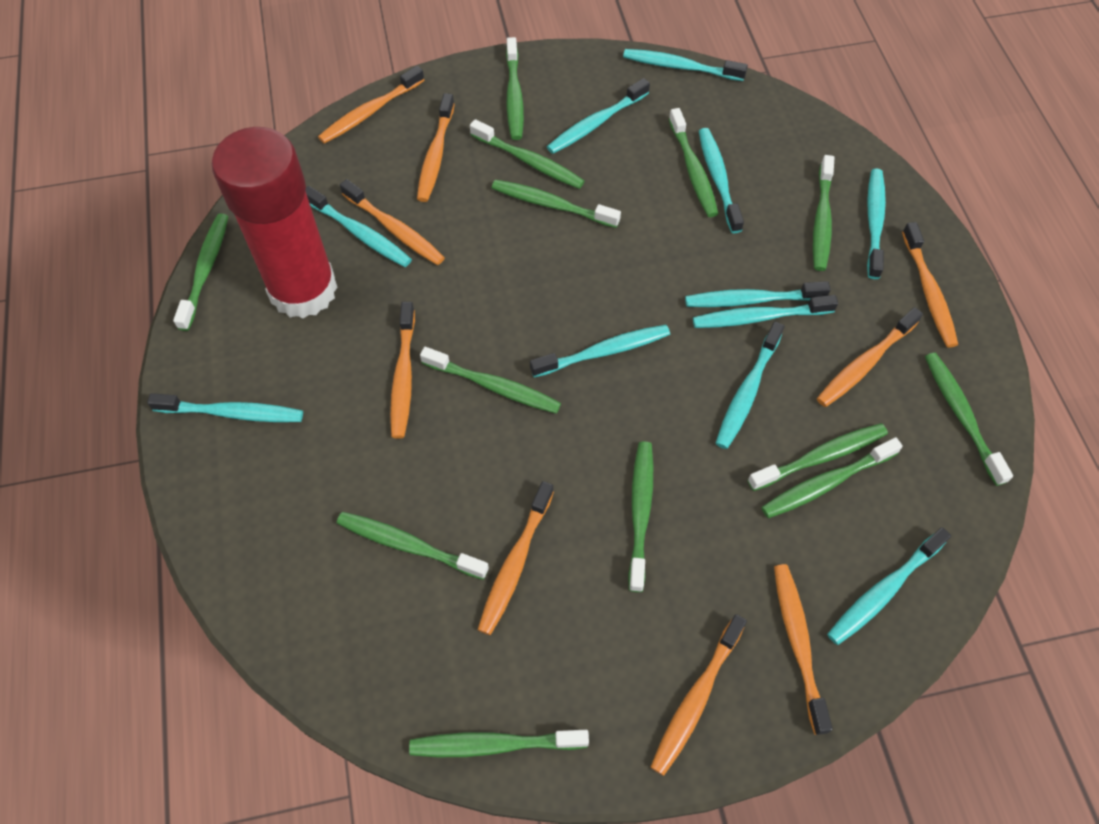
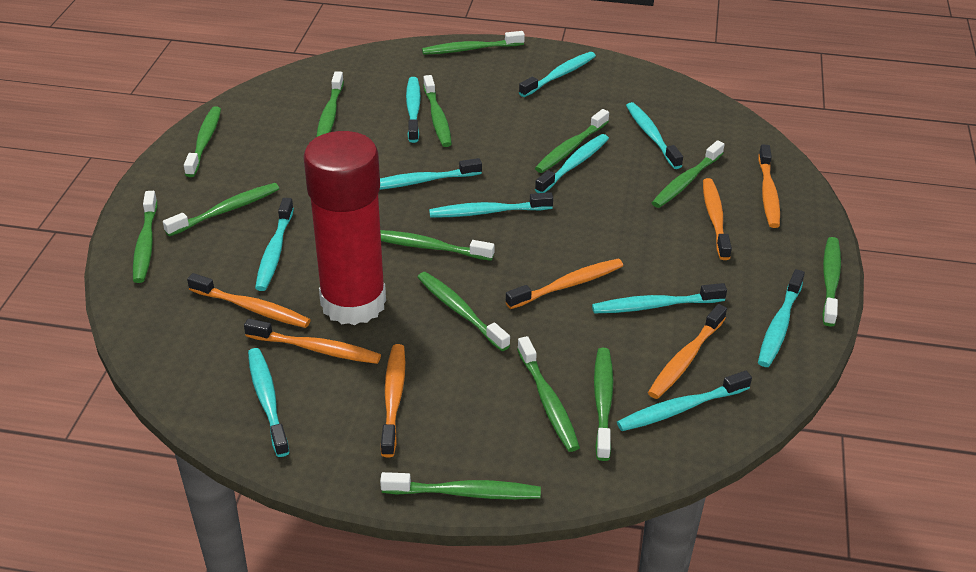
green toothbrush: 13 -> 14
orange toothbrush: 9 -> 7

